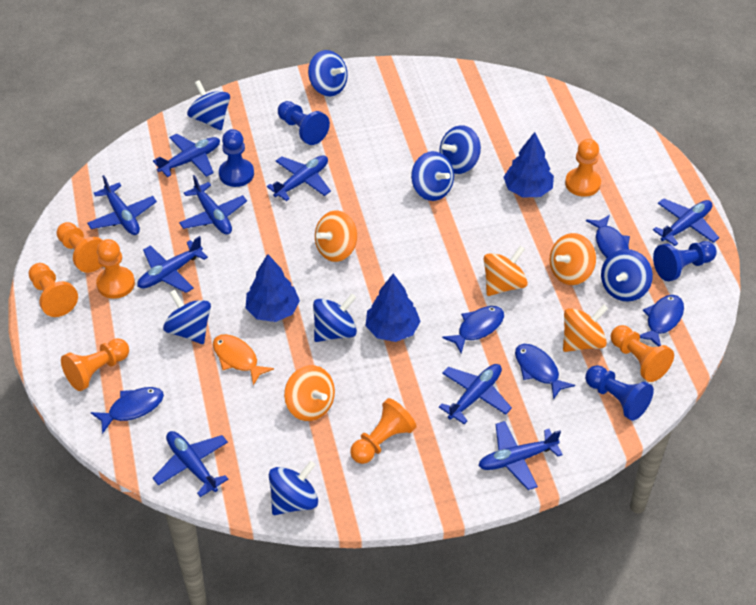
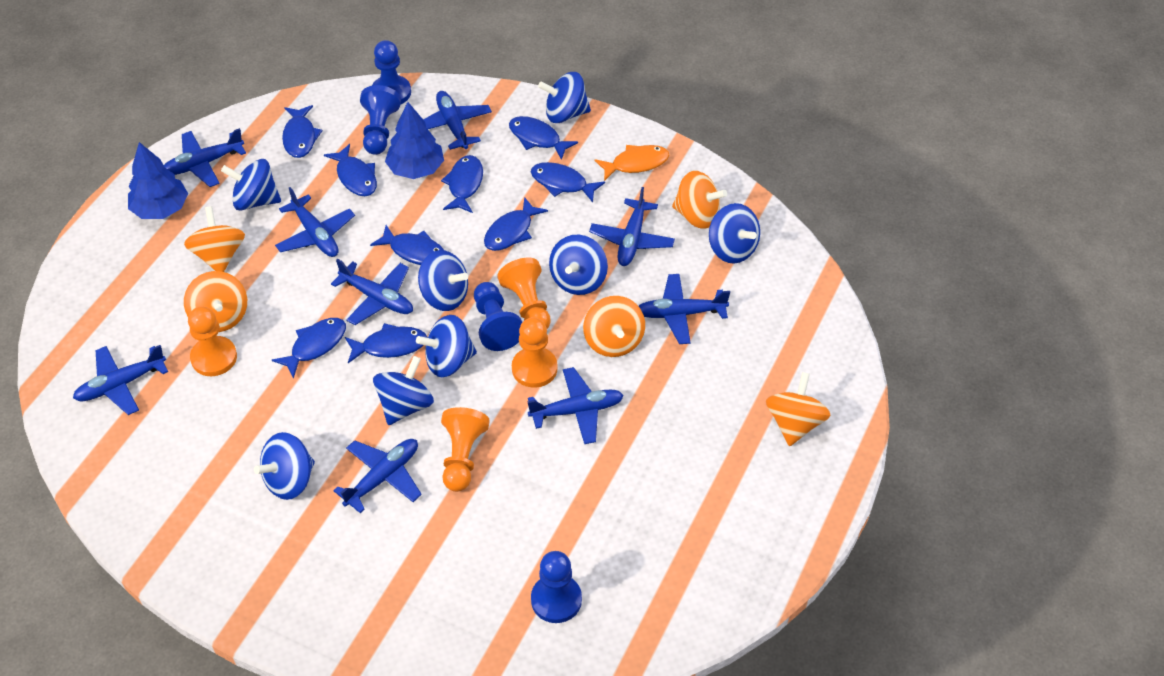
blue fish: 5 -> 9
blue tree: 3 -> 2
orange pawn: 7 -> 4

